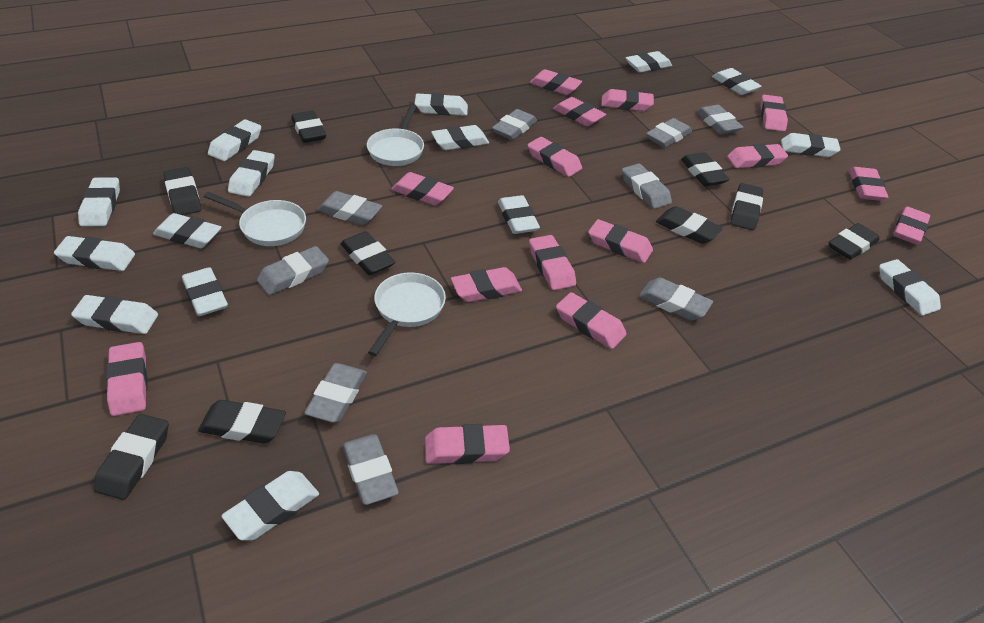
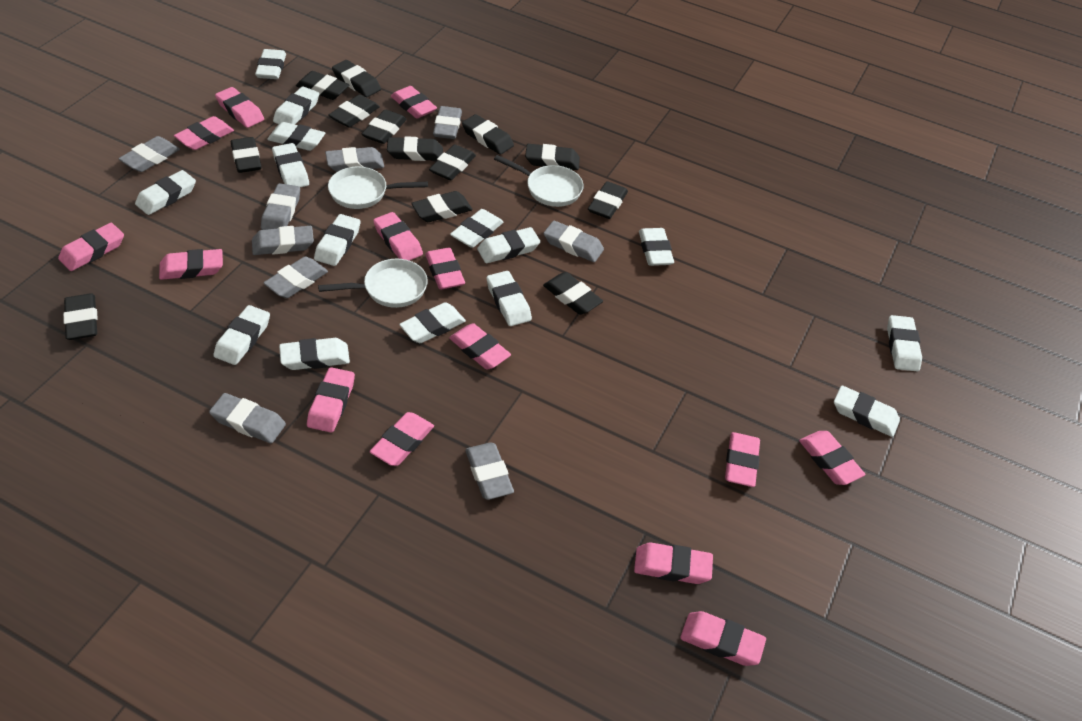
black eraser: 9 -> 13
pink eraser: 15 -> 14

